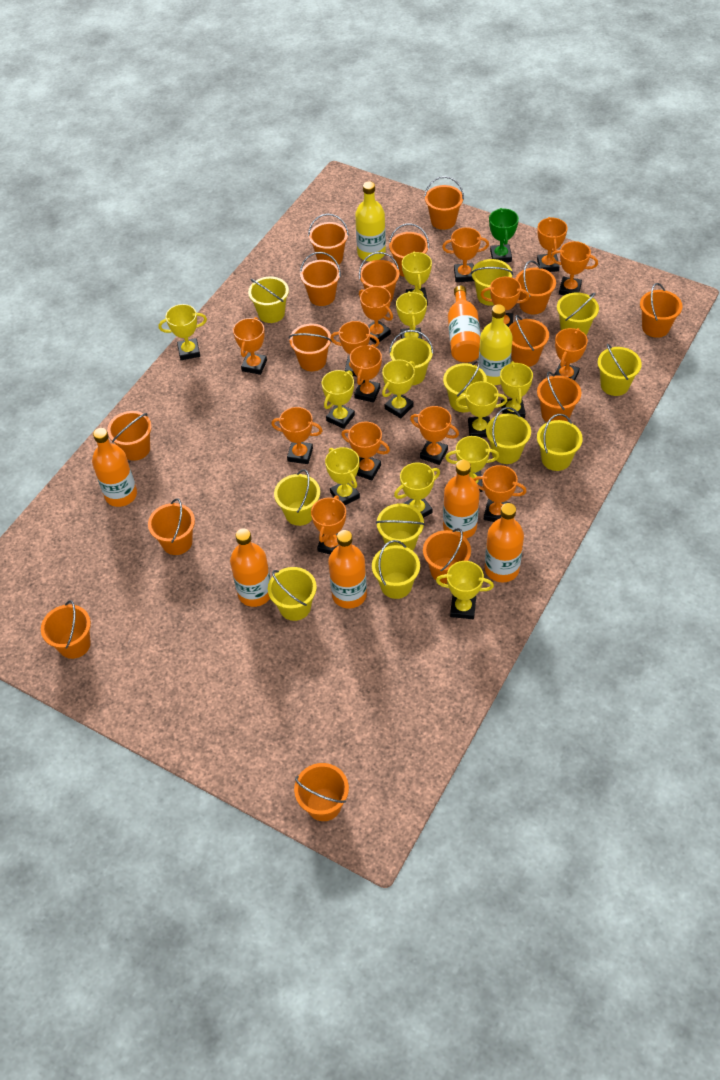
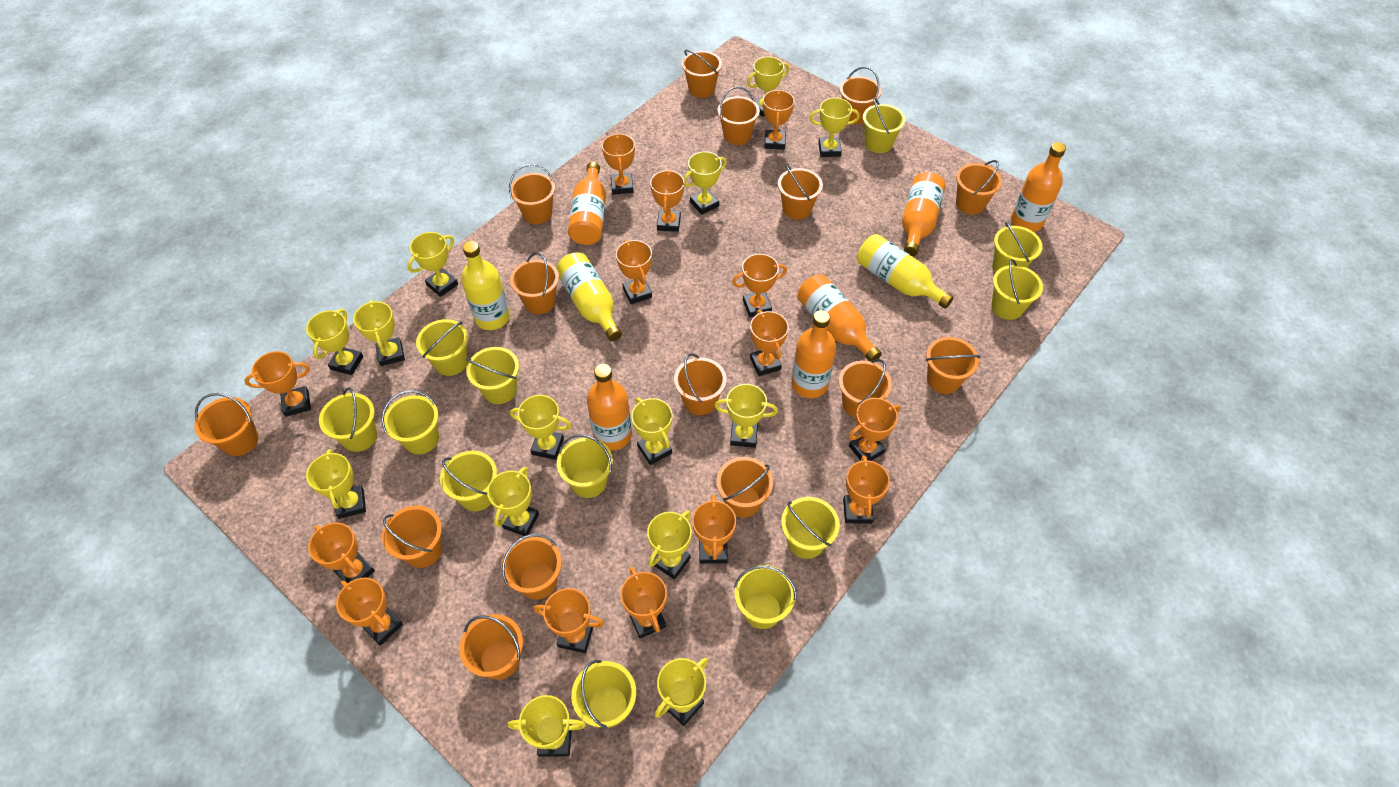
green trophy: 1 -> 0
yellow bottle: 2 -> 3
yellow trophy: 11 -> 14

